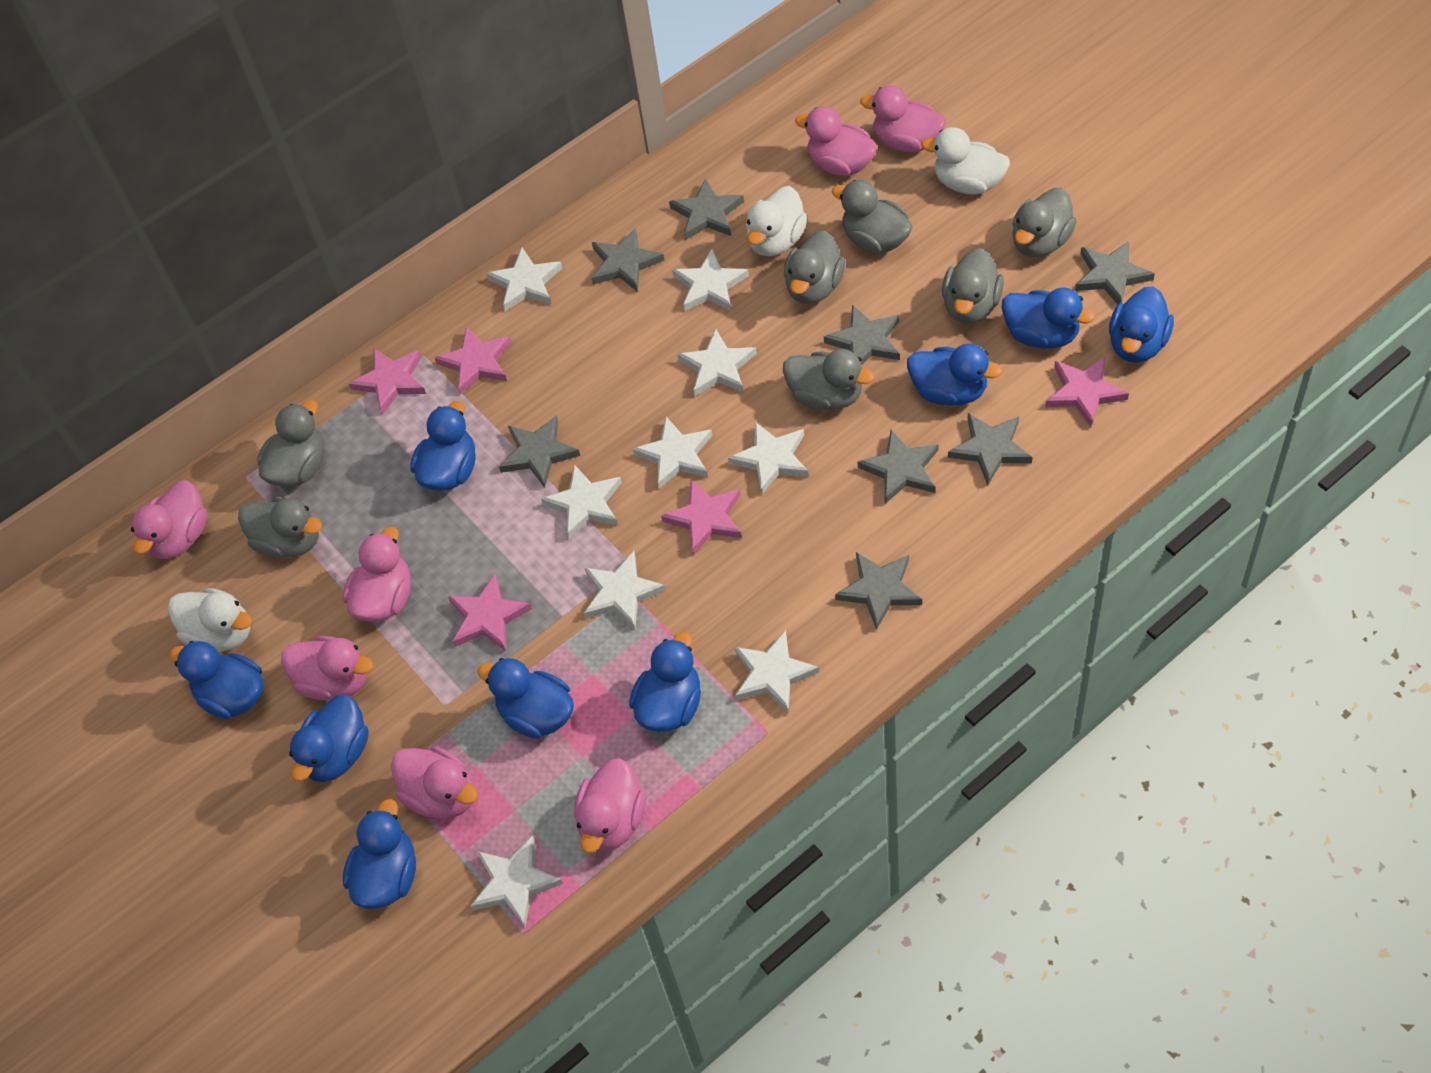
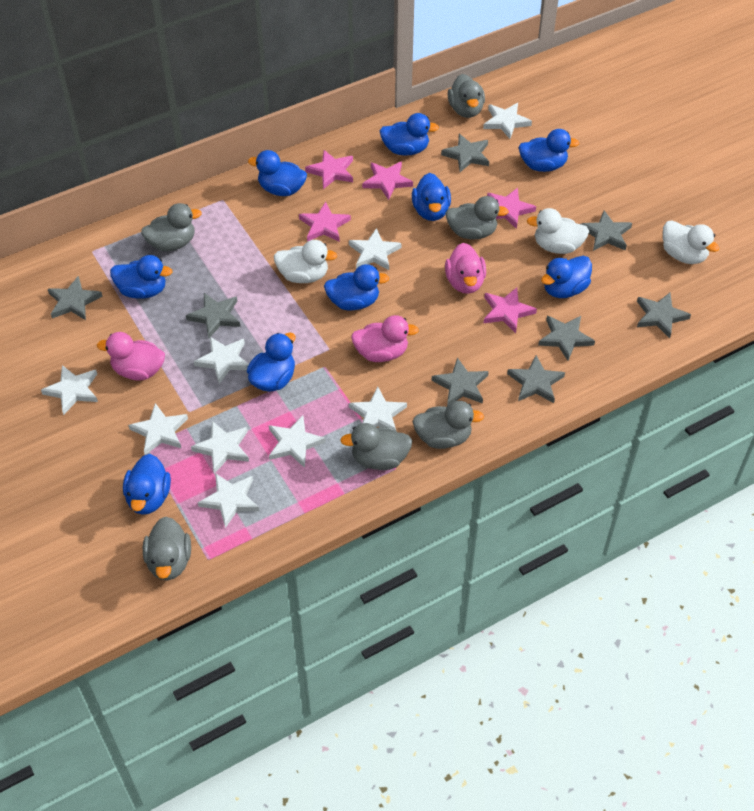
grey duck: 7 -> 6
pink duck: 7 -> 3

